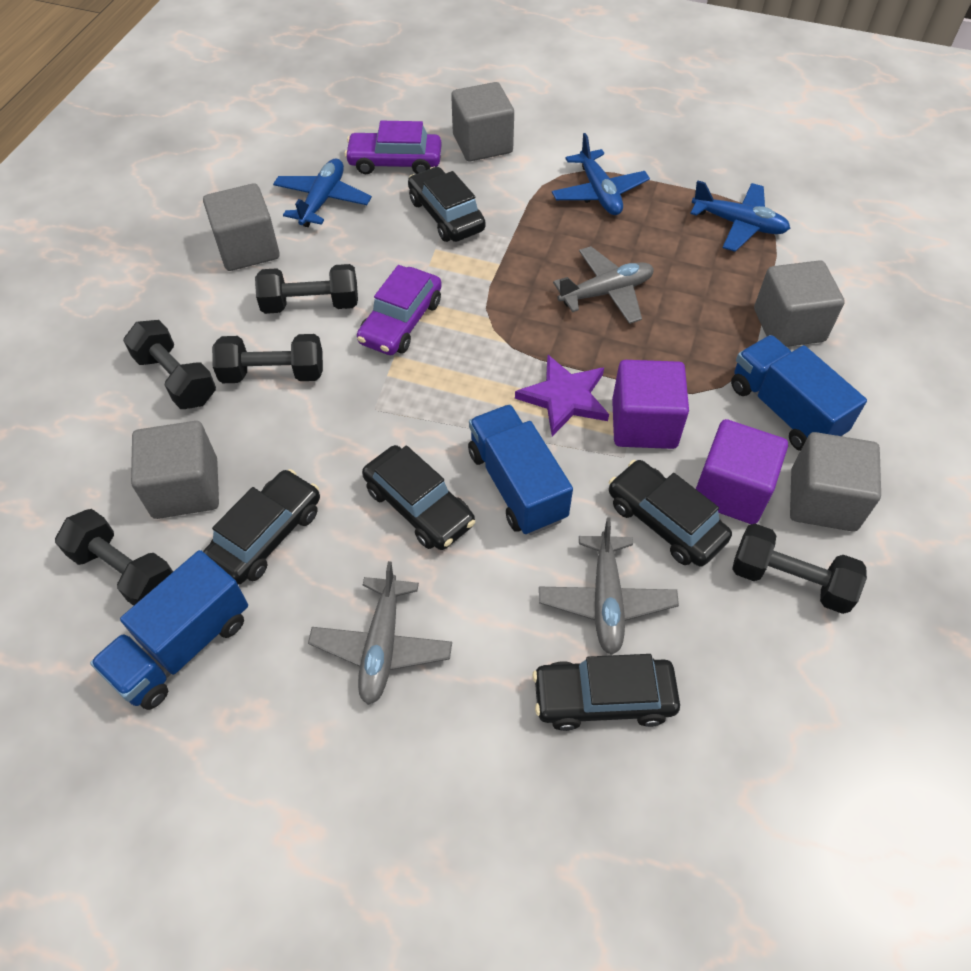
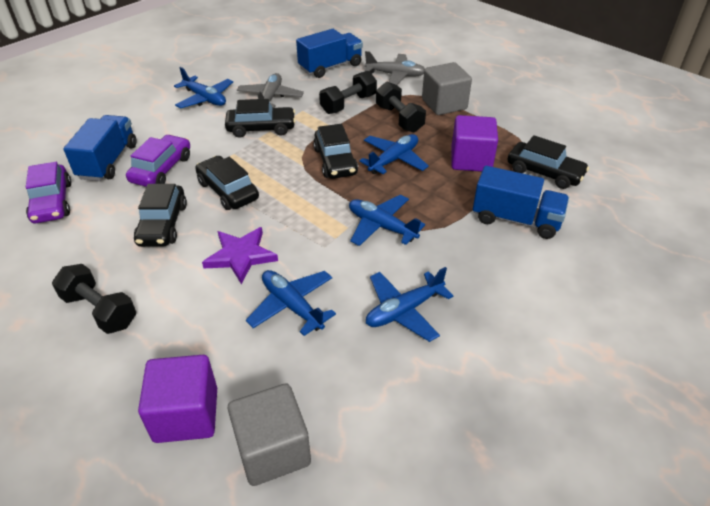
black dumbbell: 5 -> 3
blue plane: 3 -> 5
grey cube: 5 -> 2
grey plane: 3 -> 2

